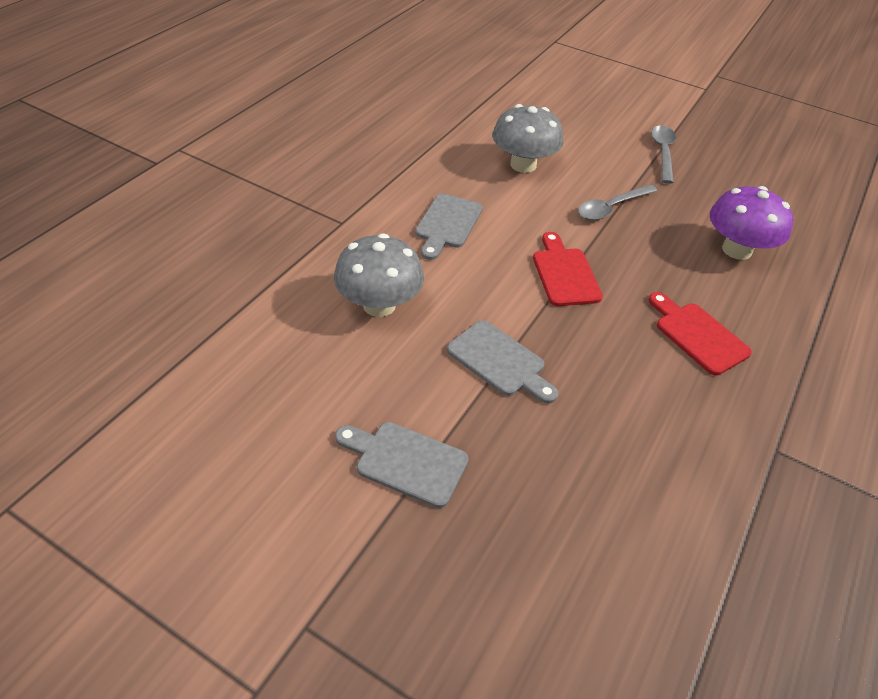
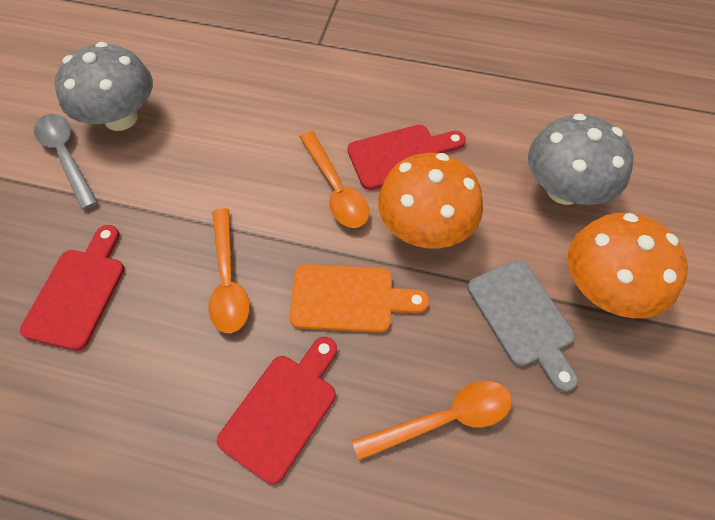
grey cutting board: 3 -> 1
grey spoon: 2 -> 1
orange cutting board: 0 -> 1
orange mushroom: 0 -> 2
orange spoon: 0 -> 3
purple mushroom: 1 -> 0
red cutting board: 2 -> 3

